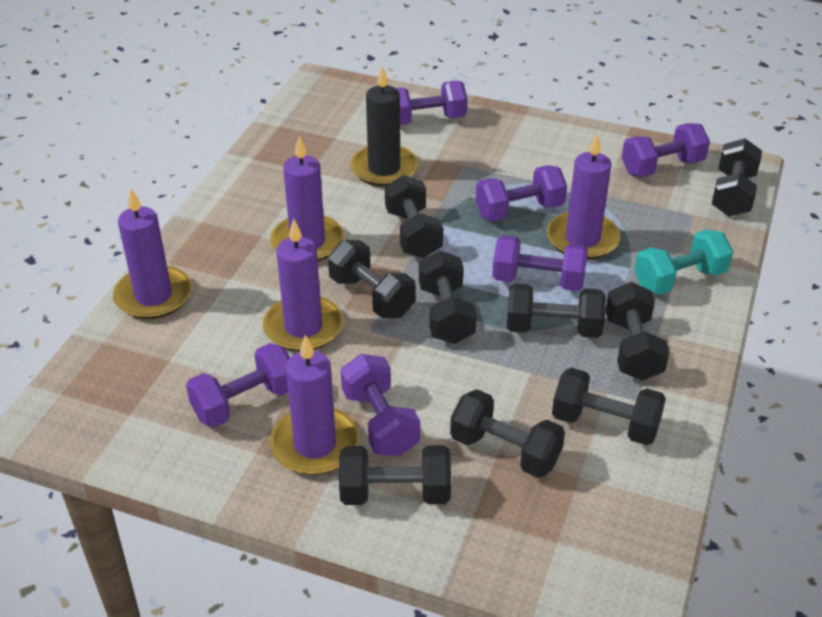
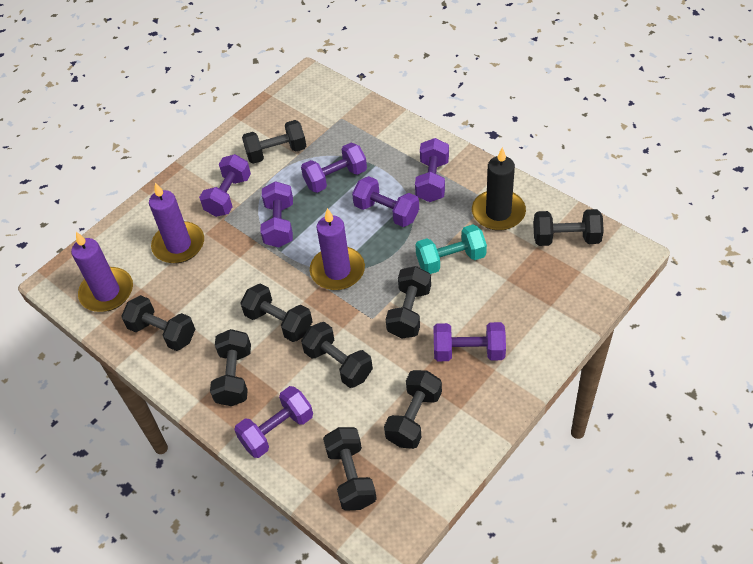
purple candle: 5 -> 3
purple dumbbell: 6 -> 7

